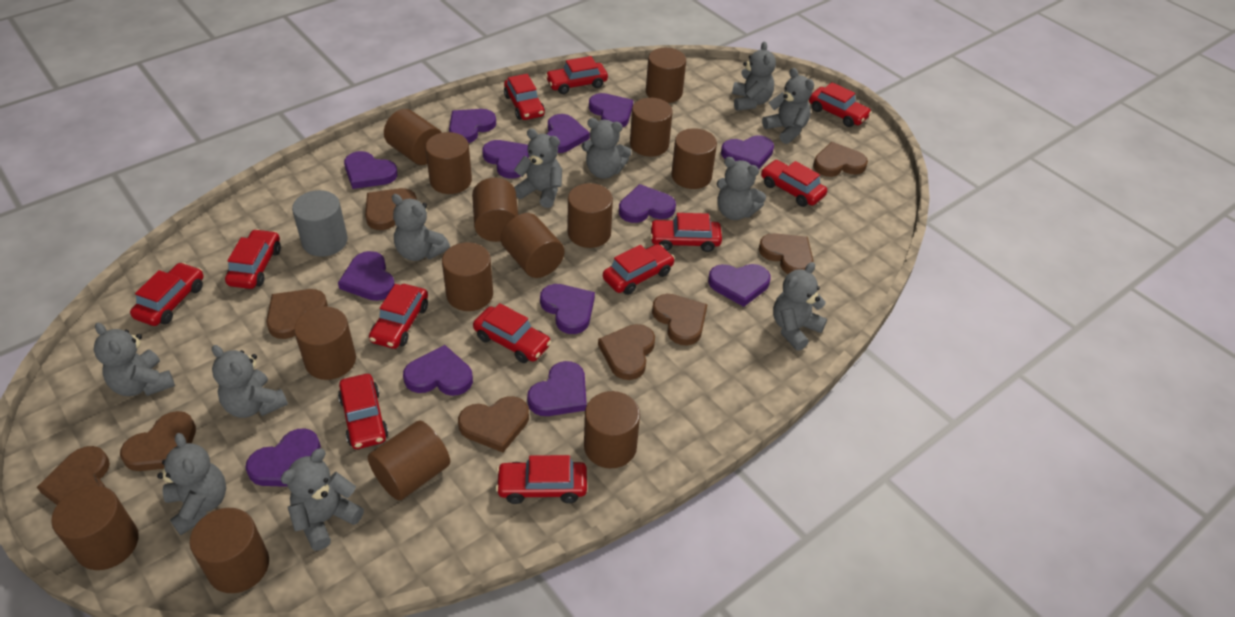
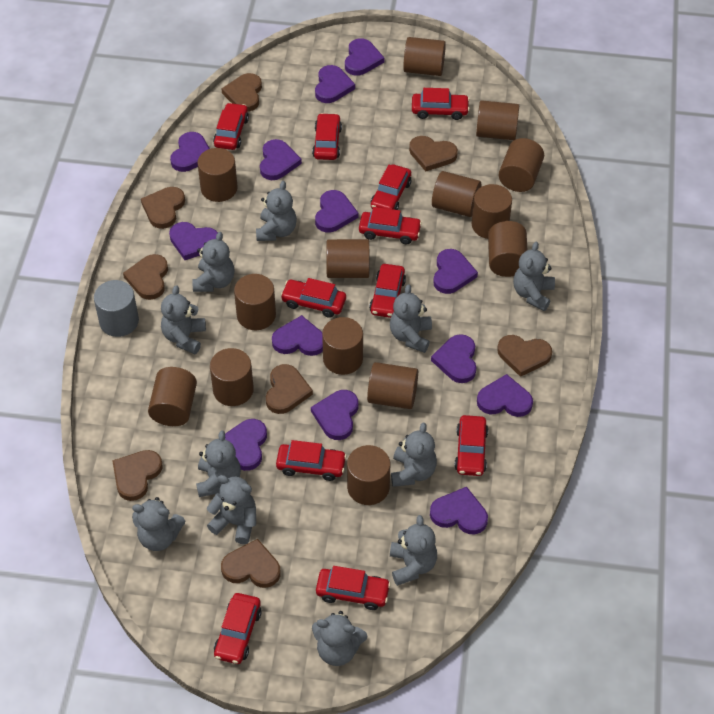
brown heart: 9 -> 8
red car: 12 -> 11

